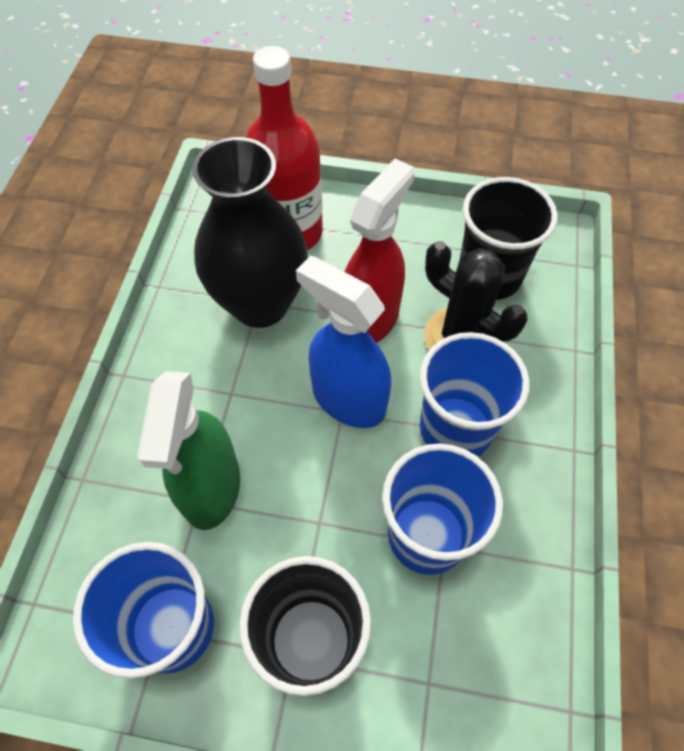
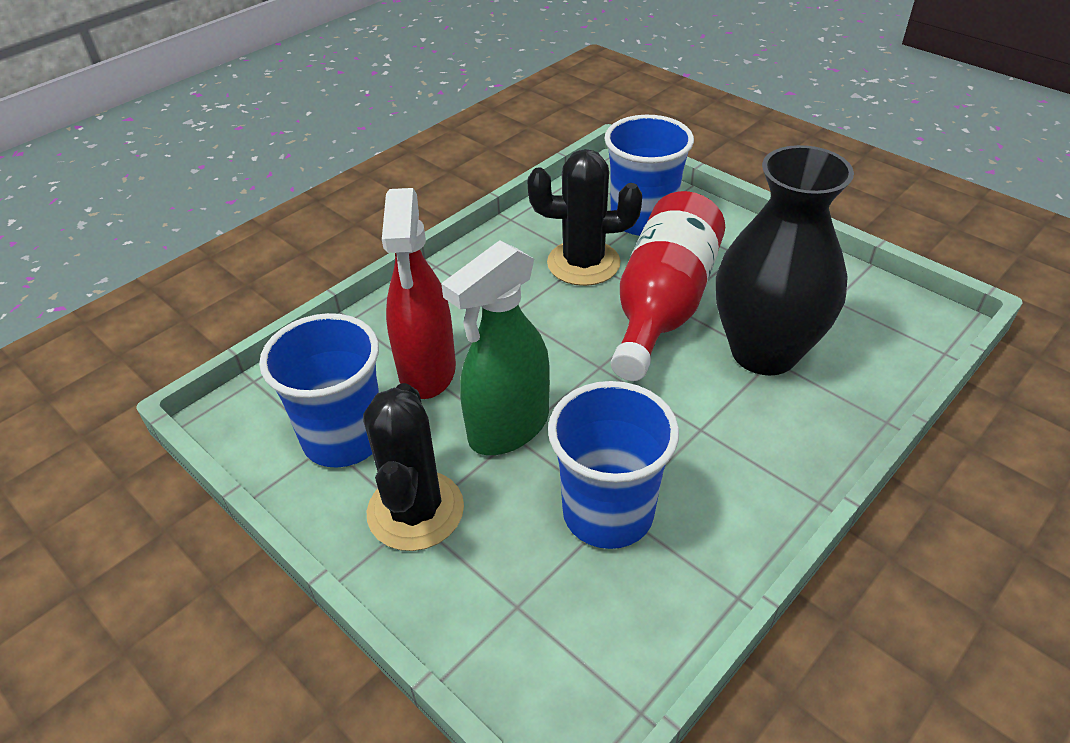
black cactus: 1 -> 2
black cup: 2 -> 0
blue spray bottle: 1 -> 0

